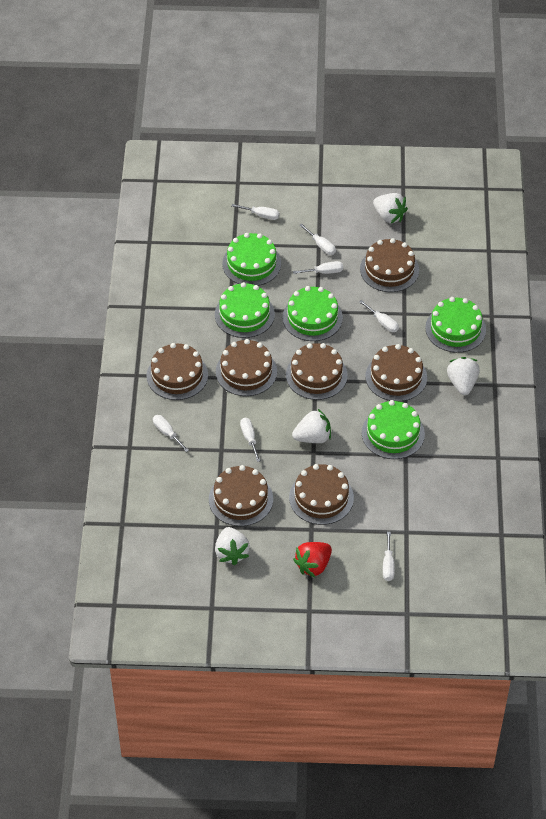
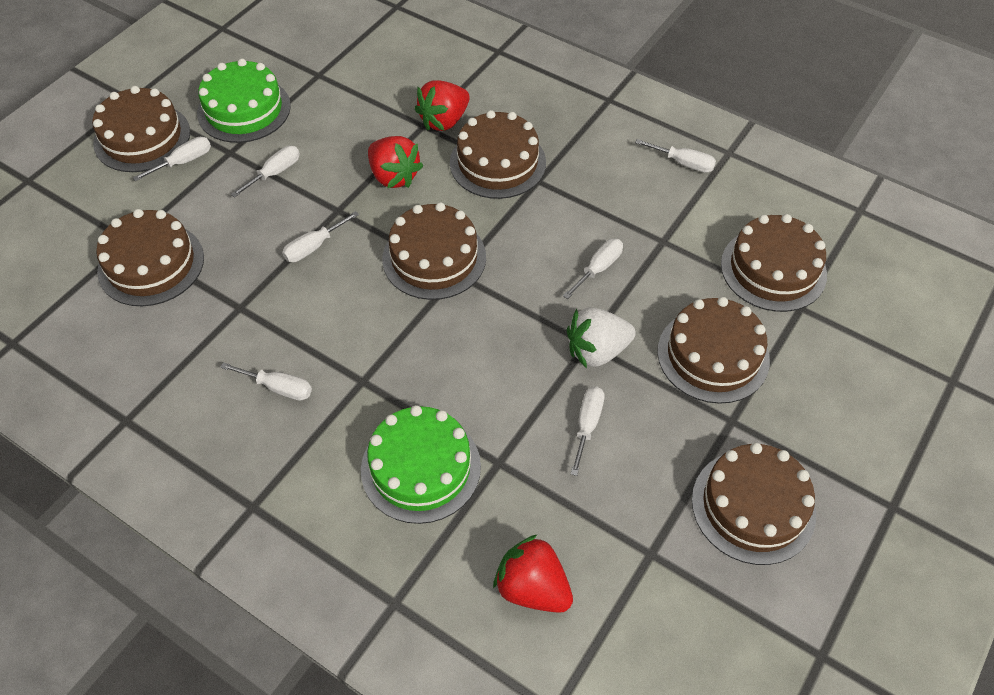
green cake: 5 -> 2
red strawberry: 1 -> 3
white strawberry: 4 -> 1

